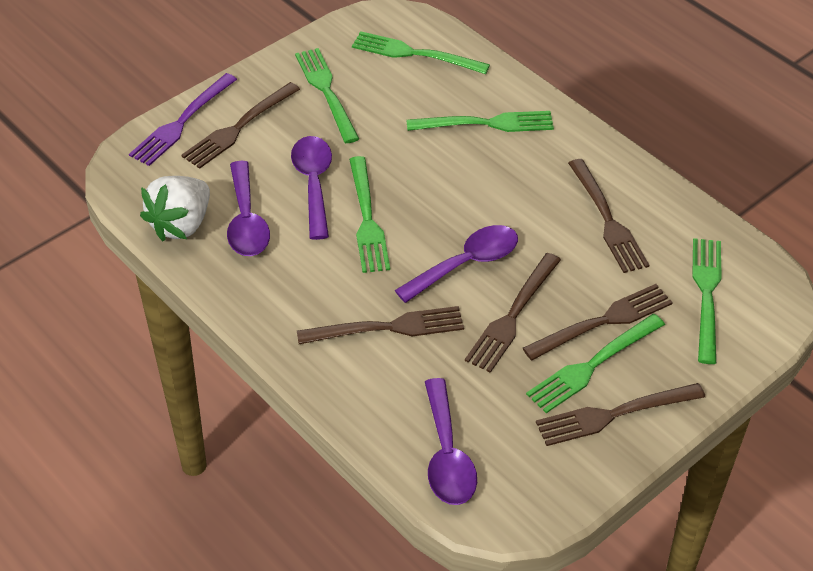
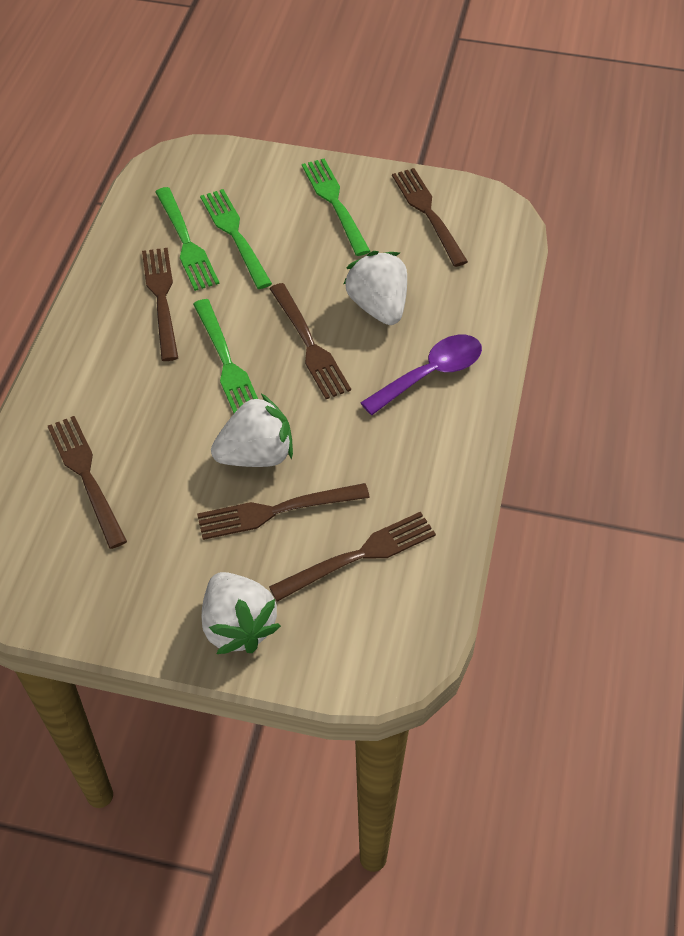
green fork: 6 -> 4
purple fork: 1 -> 0
purple spoon: 4 -> 1
white strawberry: 1 -> 3

